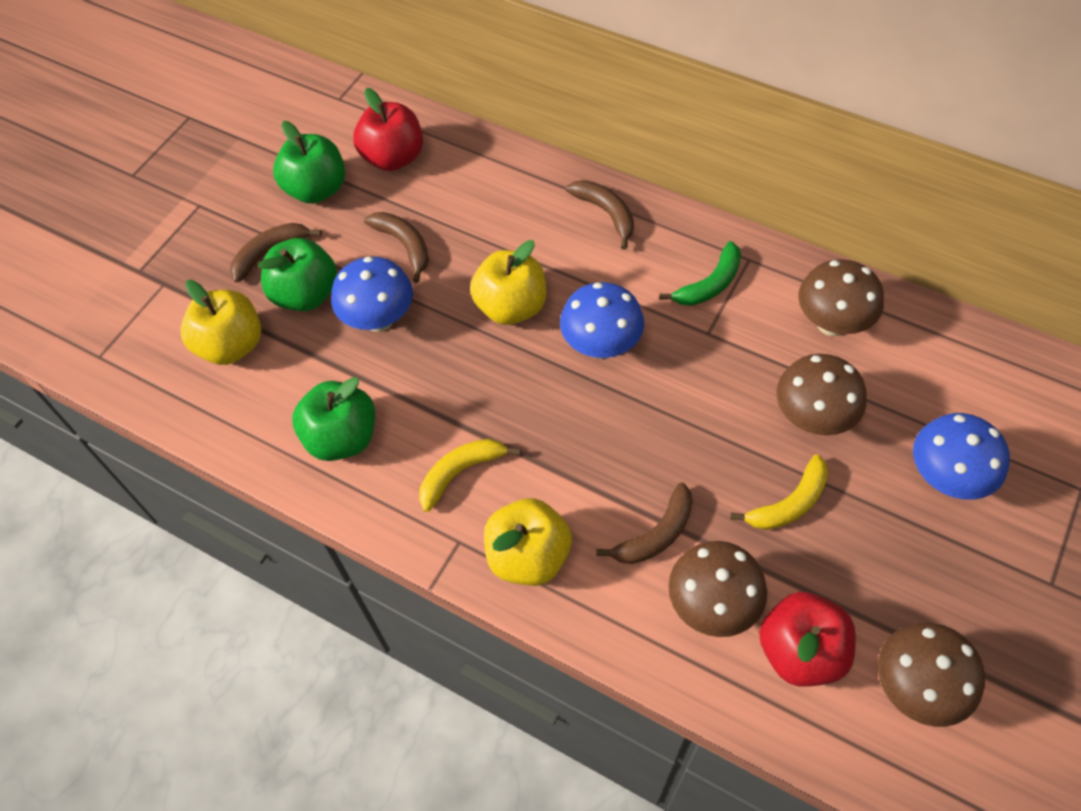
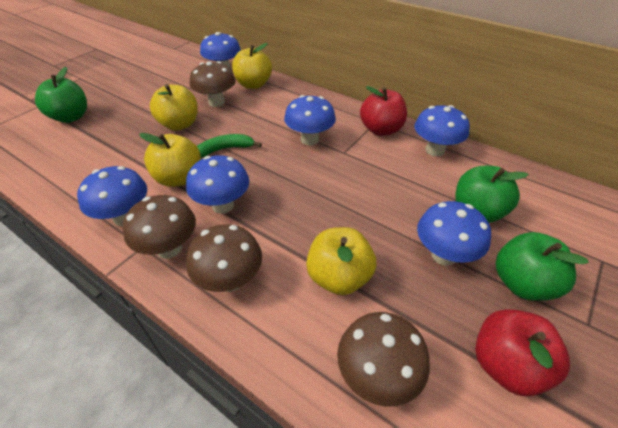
blue mushroom: 3 -> 6
brown banana: 4 -> 0
yellow apple: 3 -> 4
yellow banana: 2 -> 0

